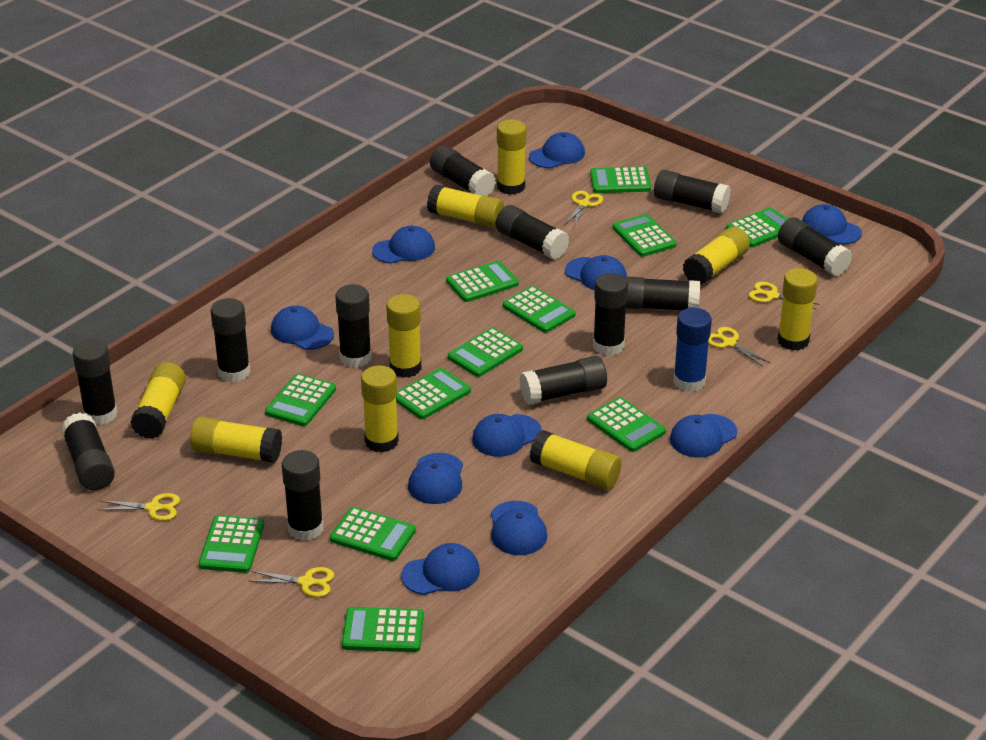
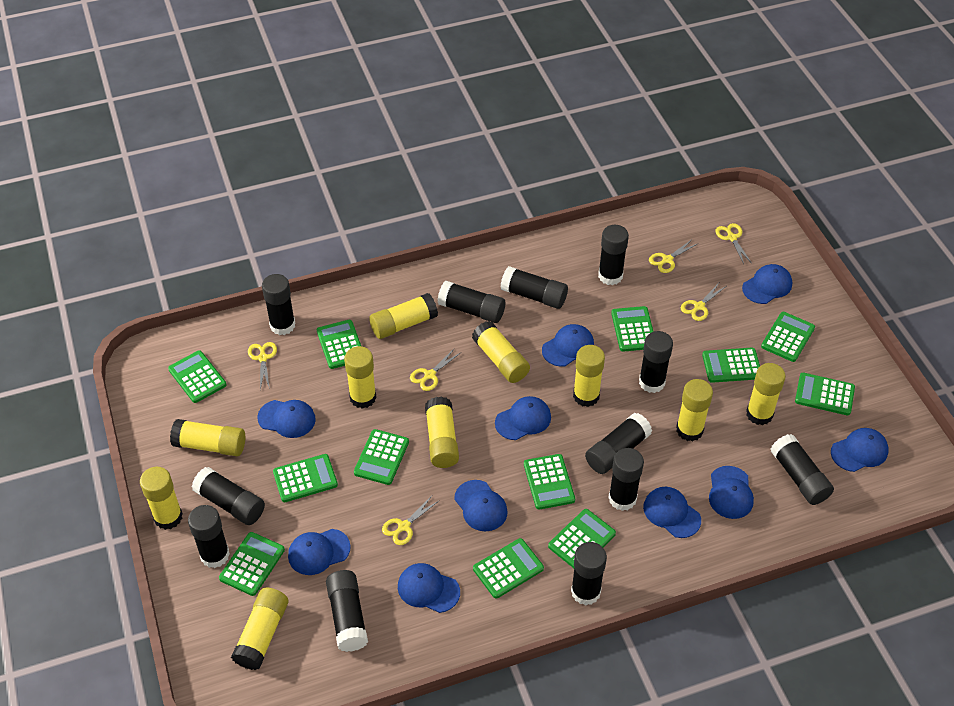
blue glue stick: 1 -> 0
yellow glue stick: 9 -> 10
yellow scissors: 5 -> 6

